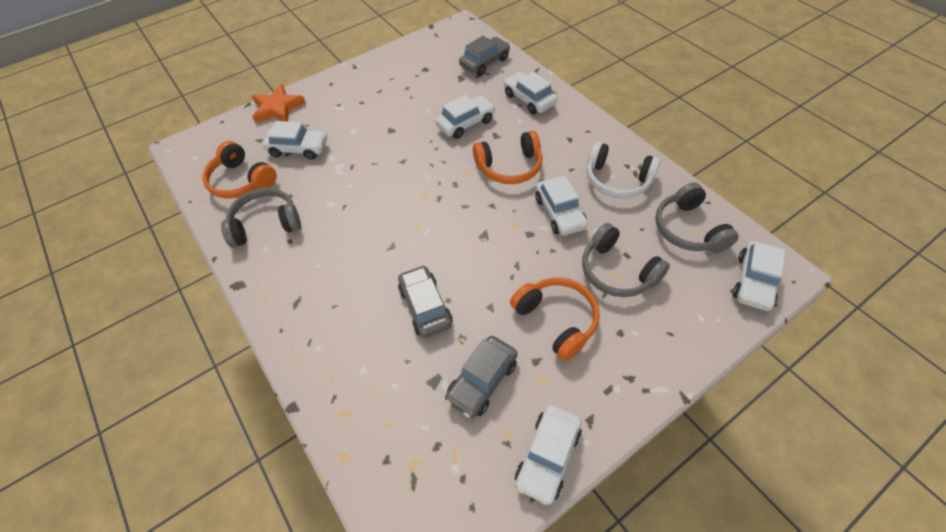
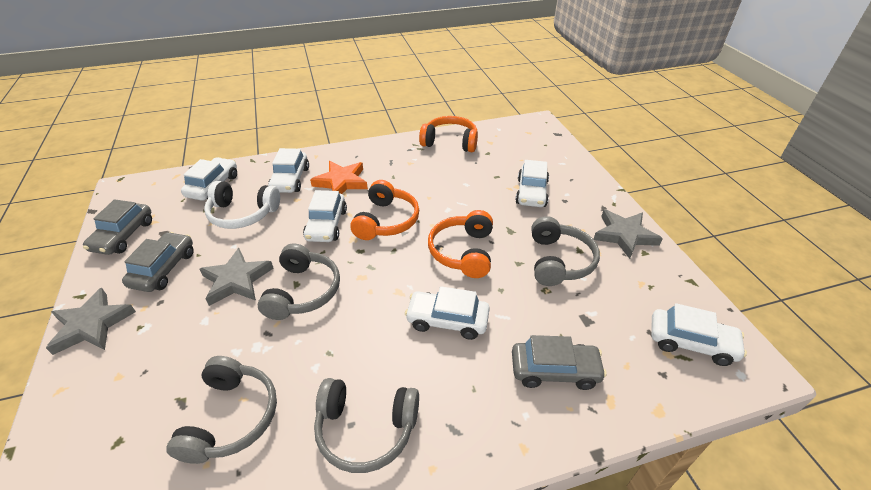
grey headphones: 3 -> 4
grey star: 0 -> 3

